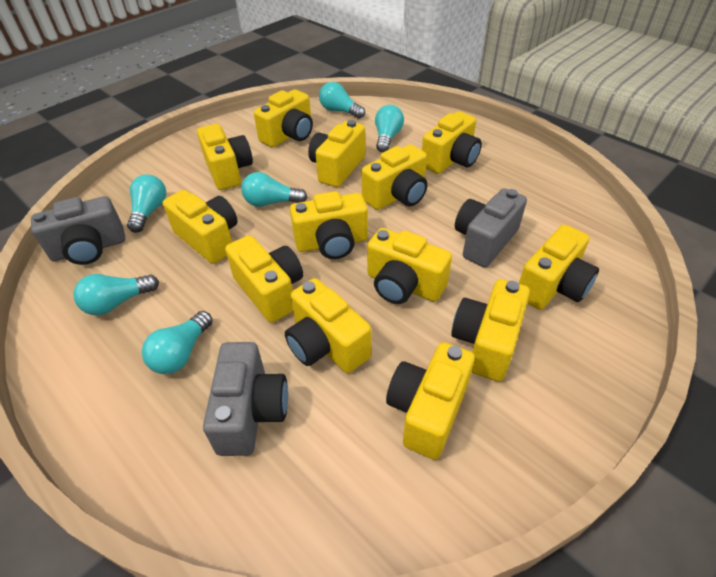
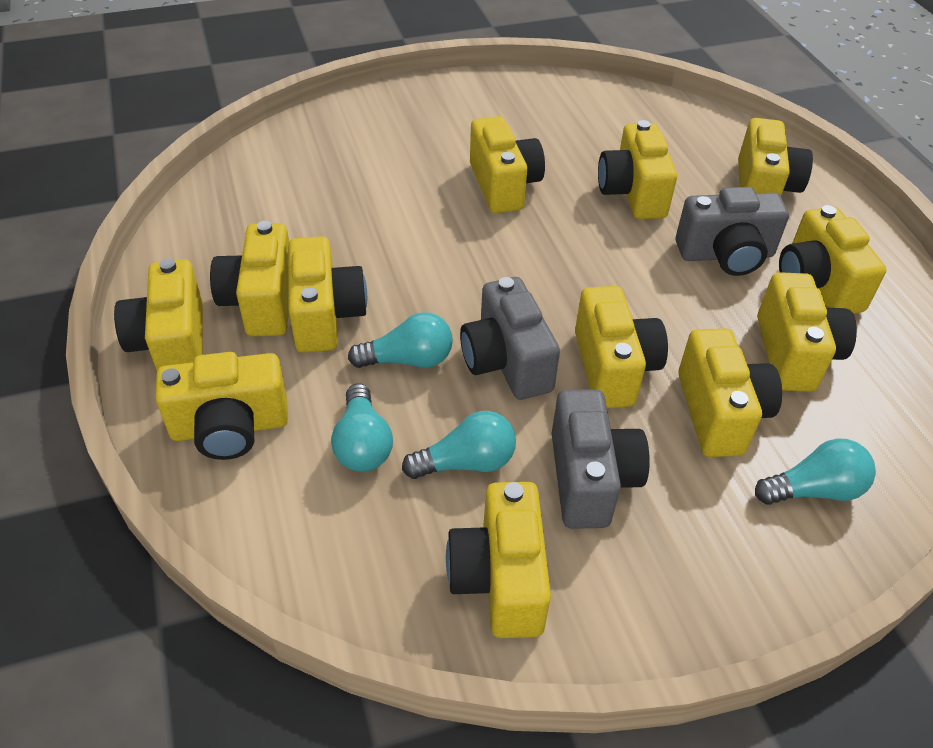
turquoise light bulb: 6 -> 4
yellow camera: 13 -> 12

